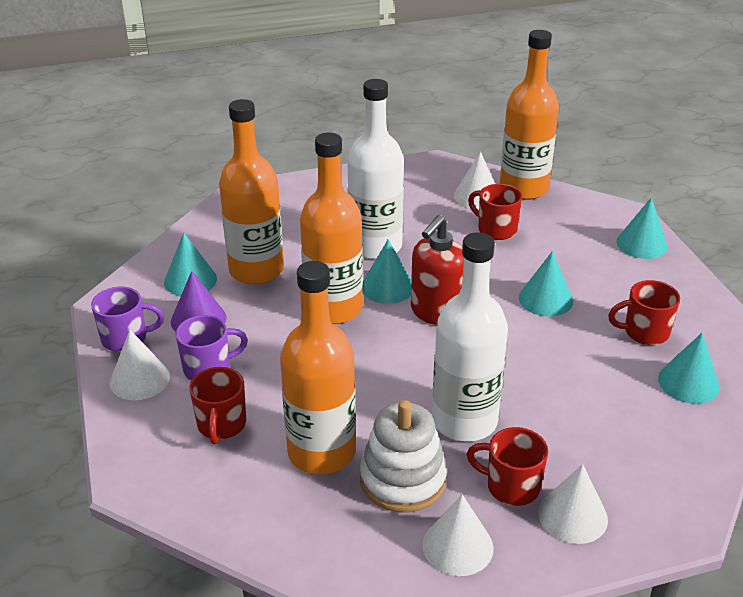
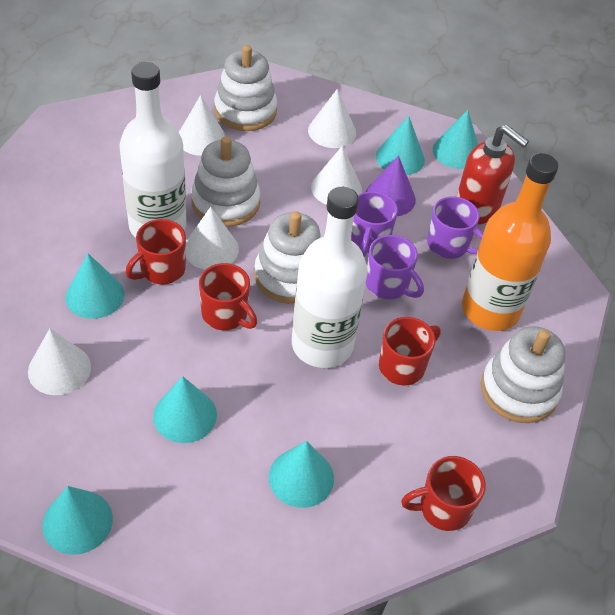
orange bottle: 4 -> 1
purple mug: 2 -> 3
turquoise cone: 5 -> 6
white cone: 4 -> 5
white stacking toy: 1 -> 4

